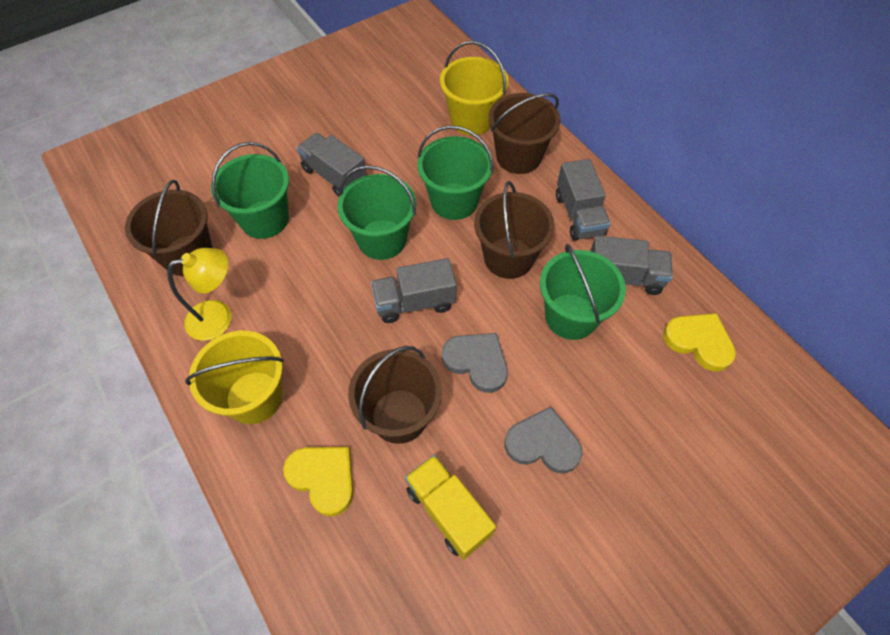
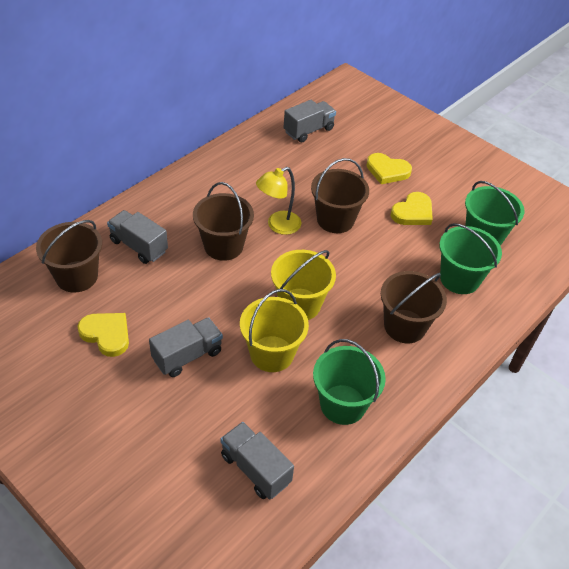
green bucket: 4 -> 3
grey heart: 2 -> 0
yellow heart: 2 -> 3
yellow truck: 1 -> 0

